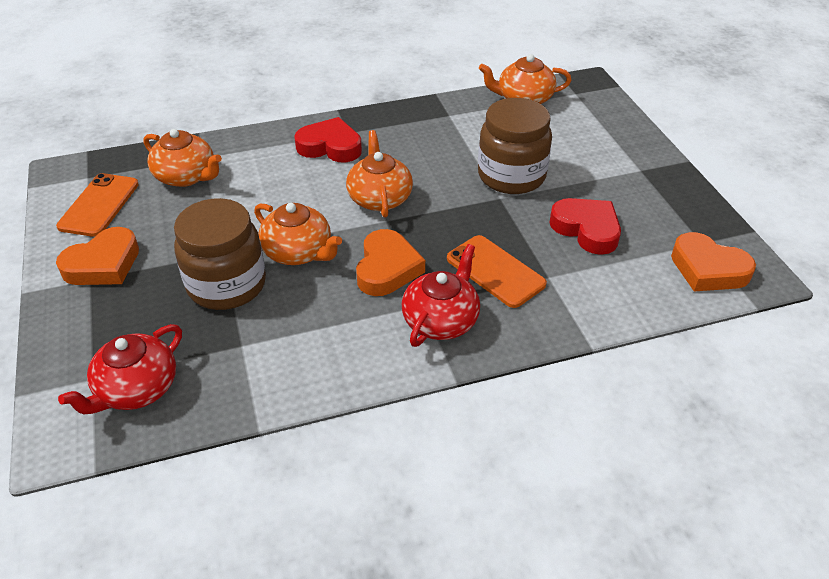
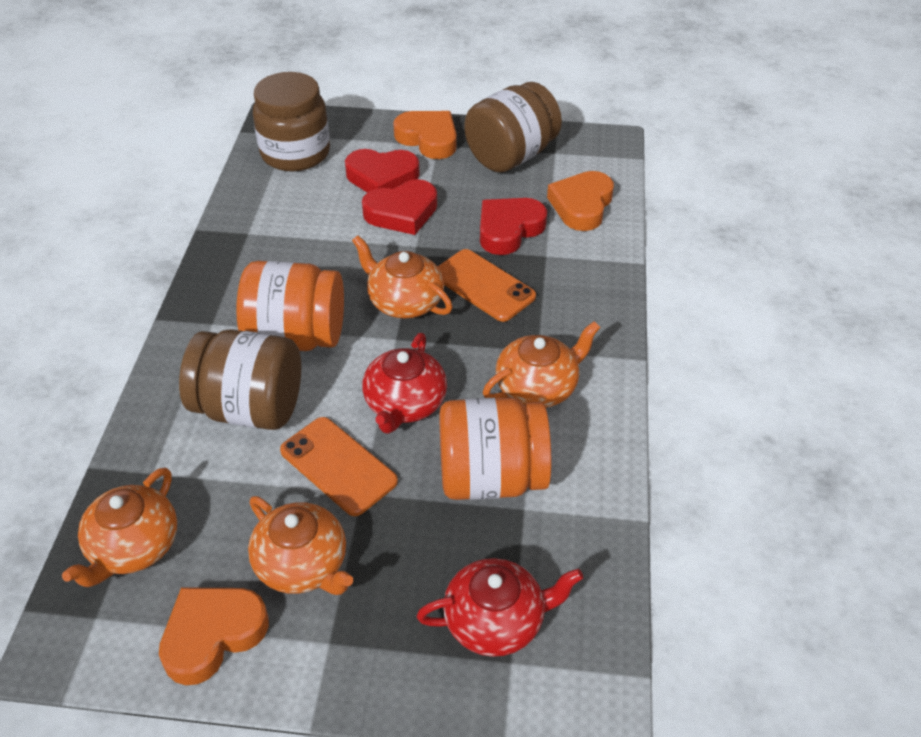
brown jar: 2 -> 3
orange jar: 0 -> 2
red heart: 2 -> 3

